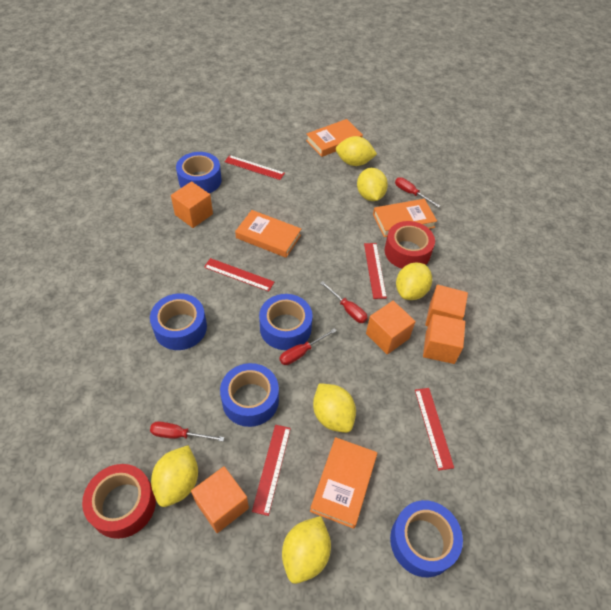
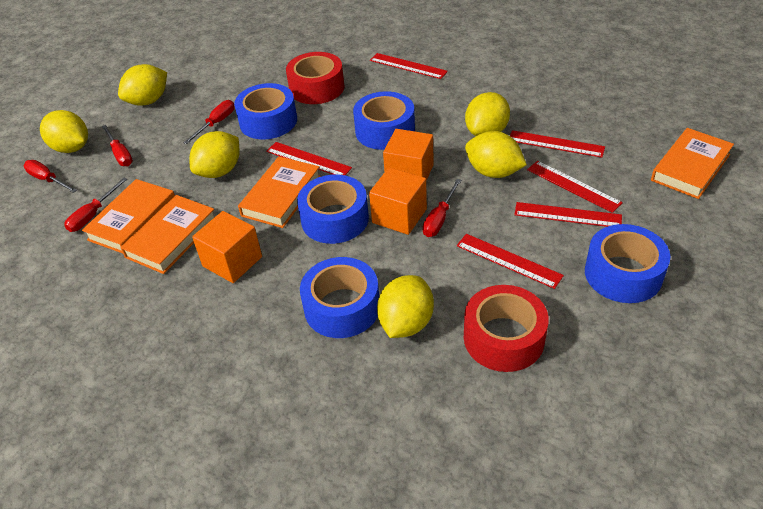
orange cube: 5 -> 3
red ruler: 5 -> 6
red screwdriver: 4 -> 5

